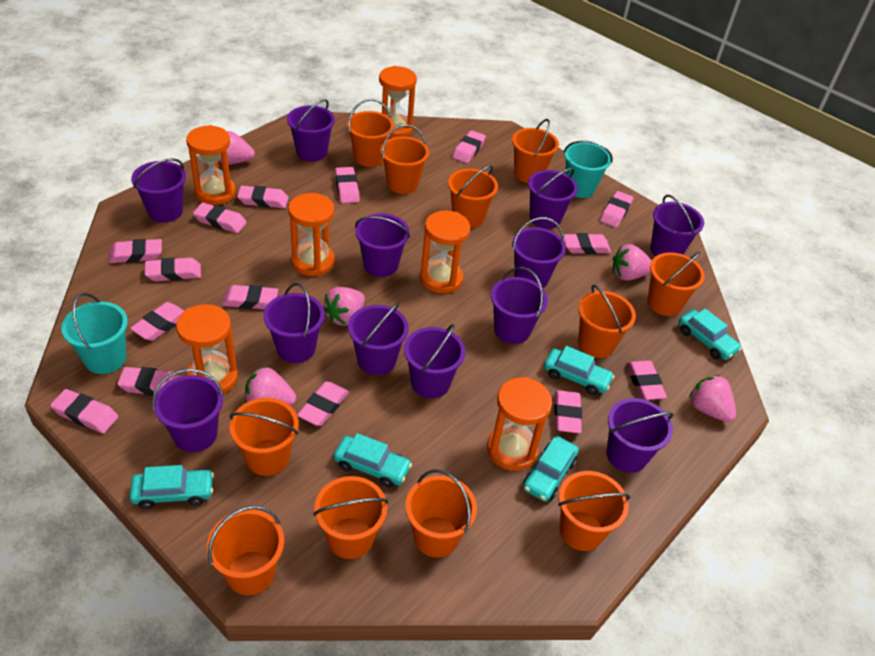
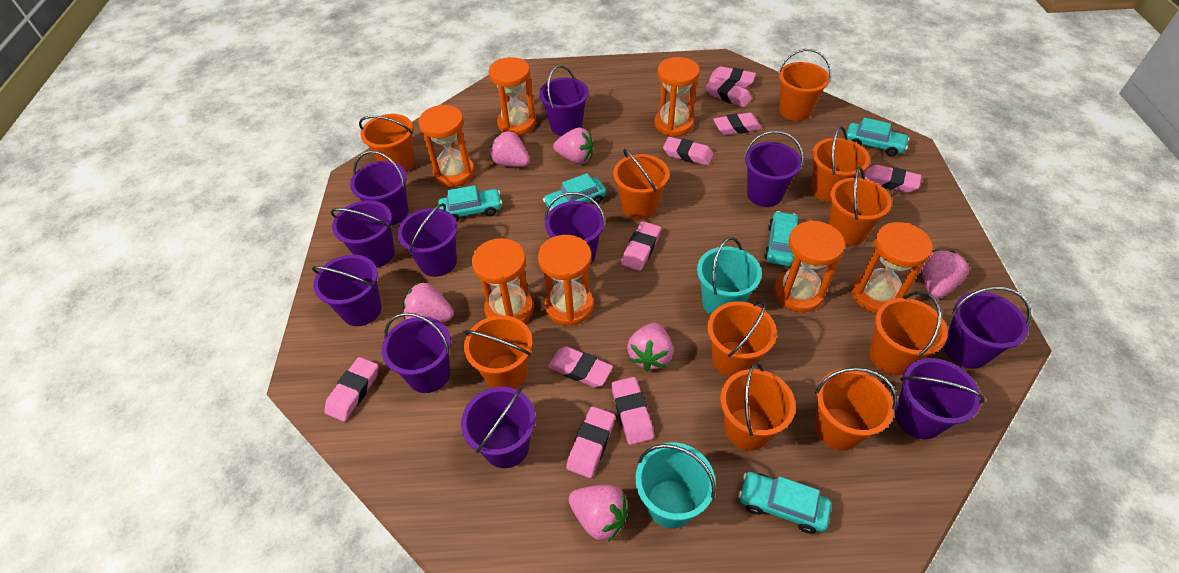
orange bucket: 11 -> 10
orange hourglass: 6 -> 7
pink eraser: 15 -> 10
pink strawberry: 5 -> 6
purple bucket: 12 -> 11

